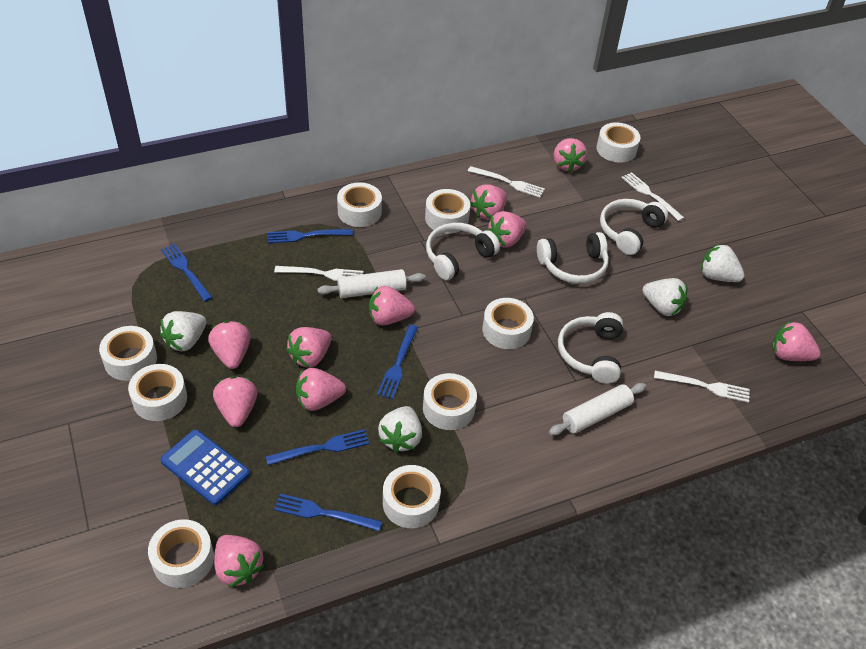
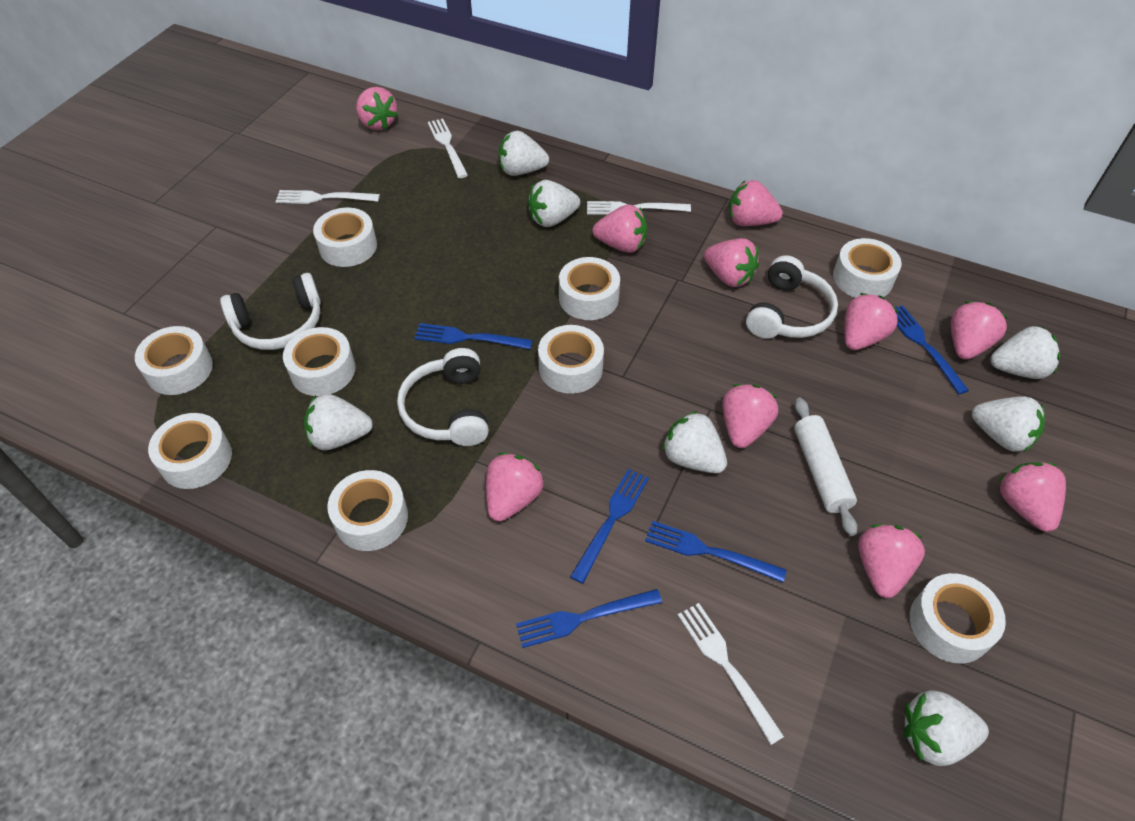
blue calculator: 1 -> 0
white headphones: 4 -> 3
white rolling pin: 2 -> 1
white strawberry: 4 -> 7

